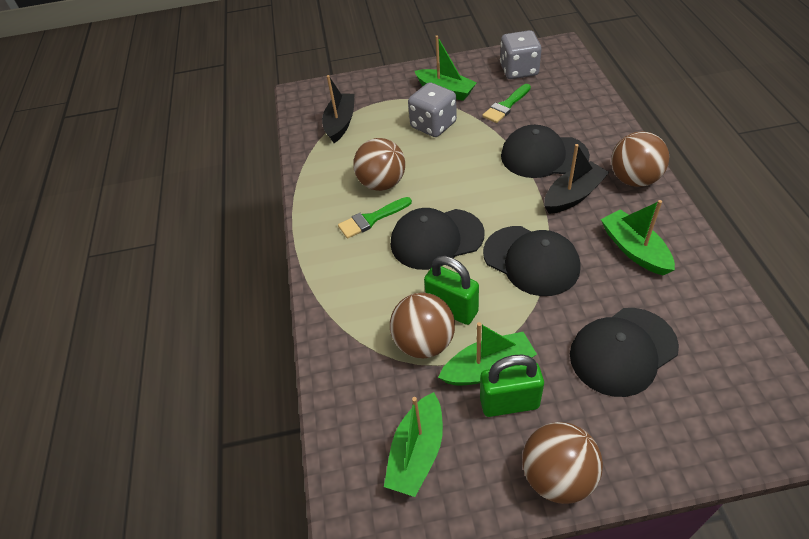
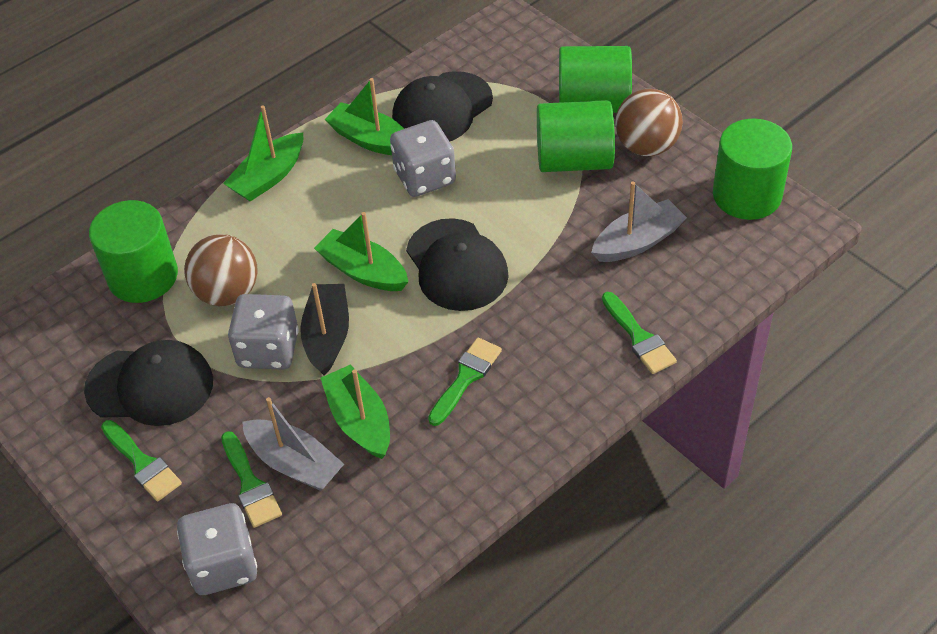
black boat: 2 -> 1
black cap: 4 -> 3
brown ball: 4 -> 2
green brush: 2 -> 4
green cylinder: 0 -> 4
green padlock: 2 -> 0
grey boat: 0 -> 2
grey dice: 2 -> 3

